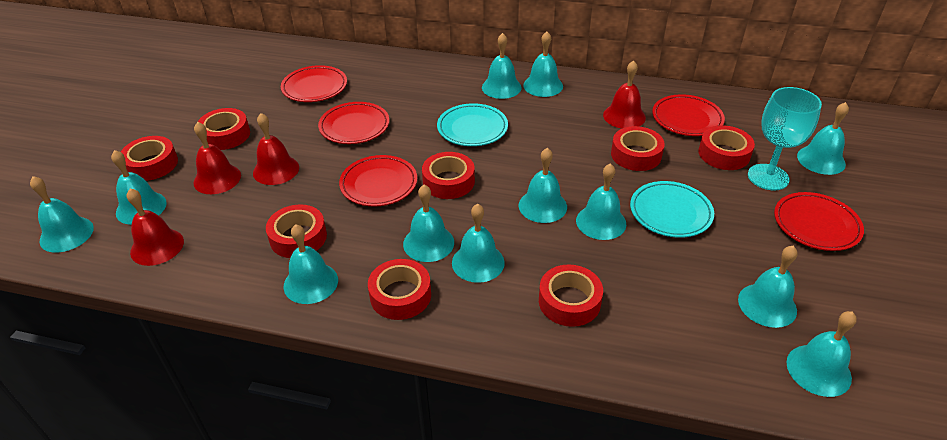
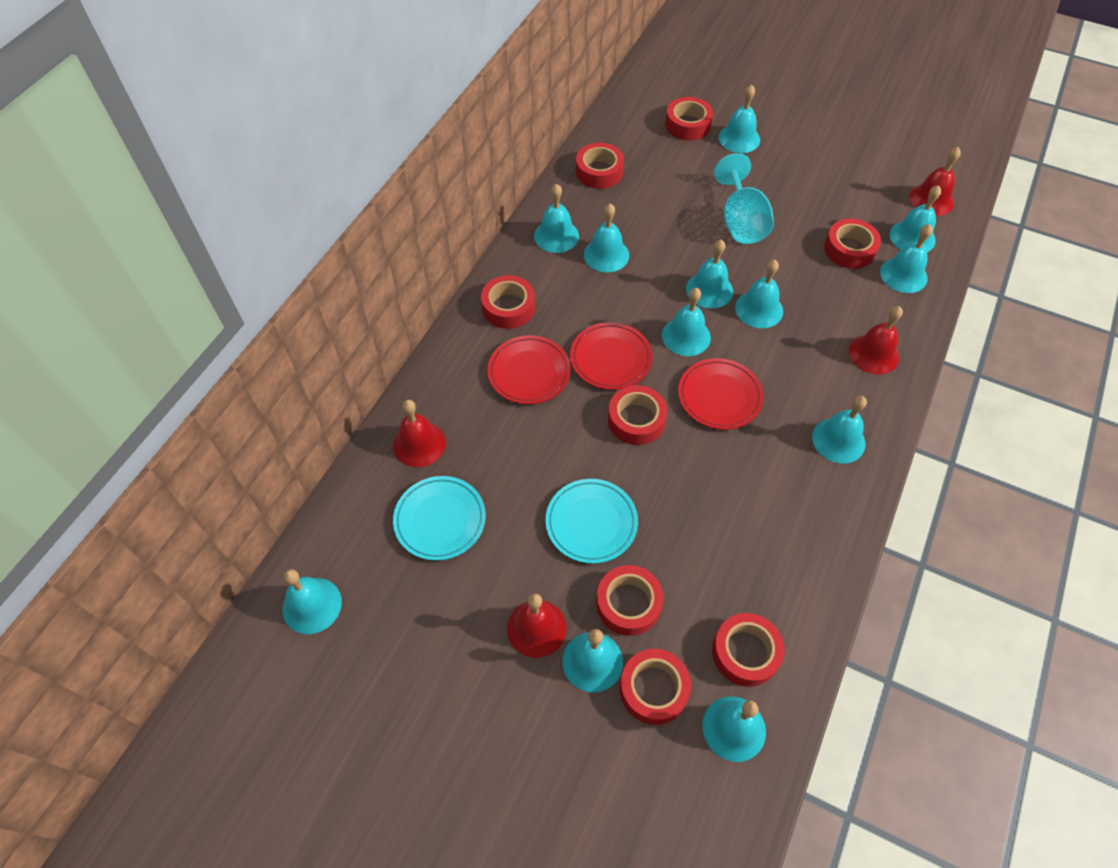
red plate: 5 -> 3

